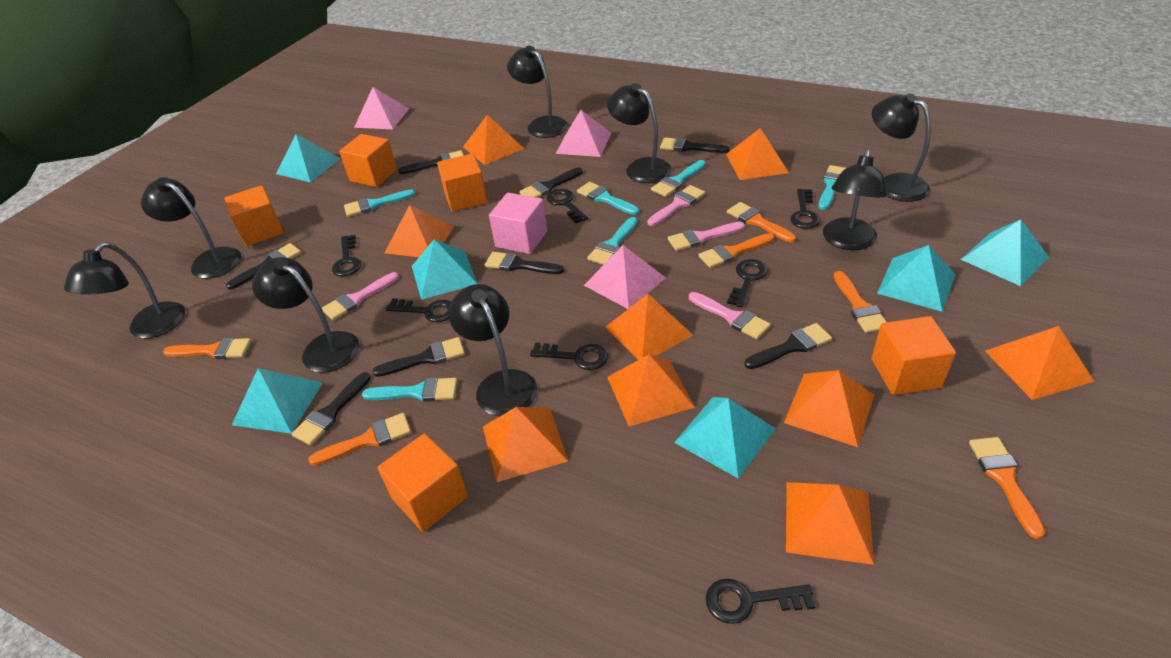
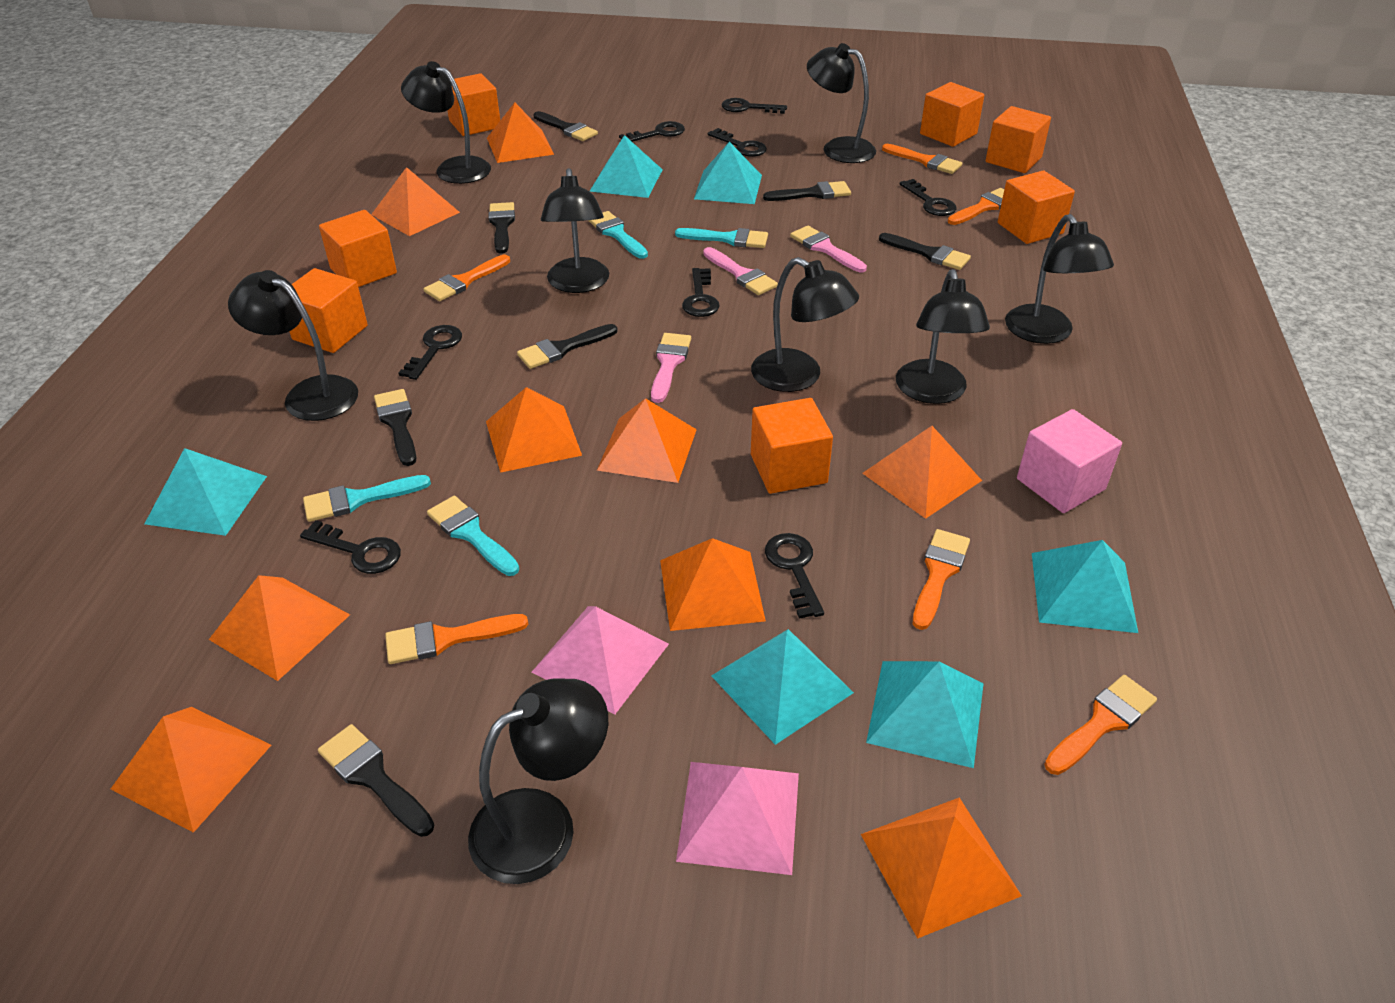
black brush: 8 -> 7
black key: 7 -> 8
orange cube: 5 -> 7
pink brush: 4 -> 3
pink pyramid: 3 -> 2
turquoise brush: 6 -> 4

